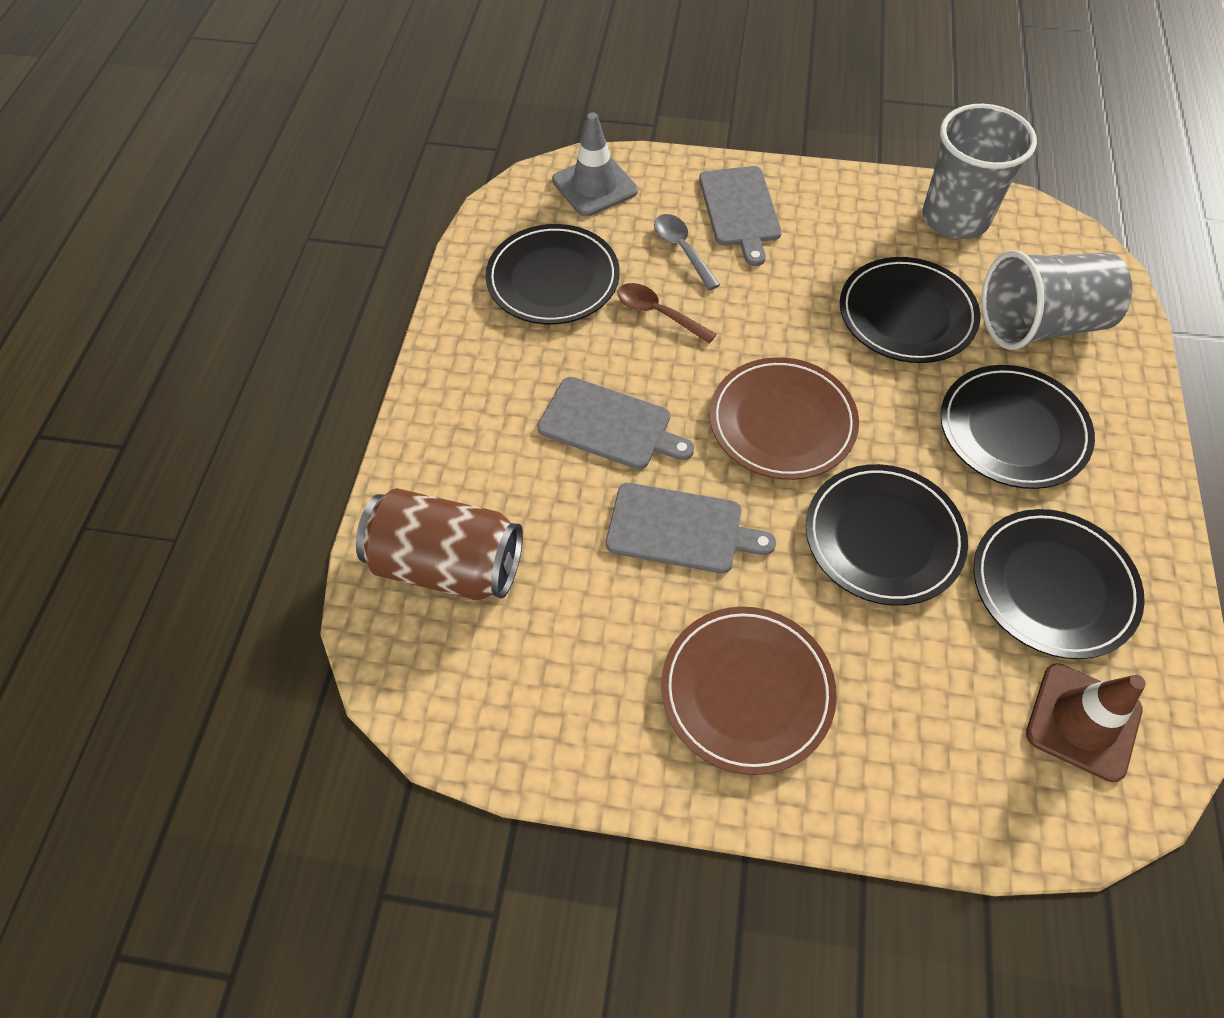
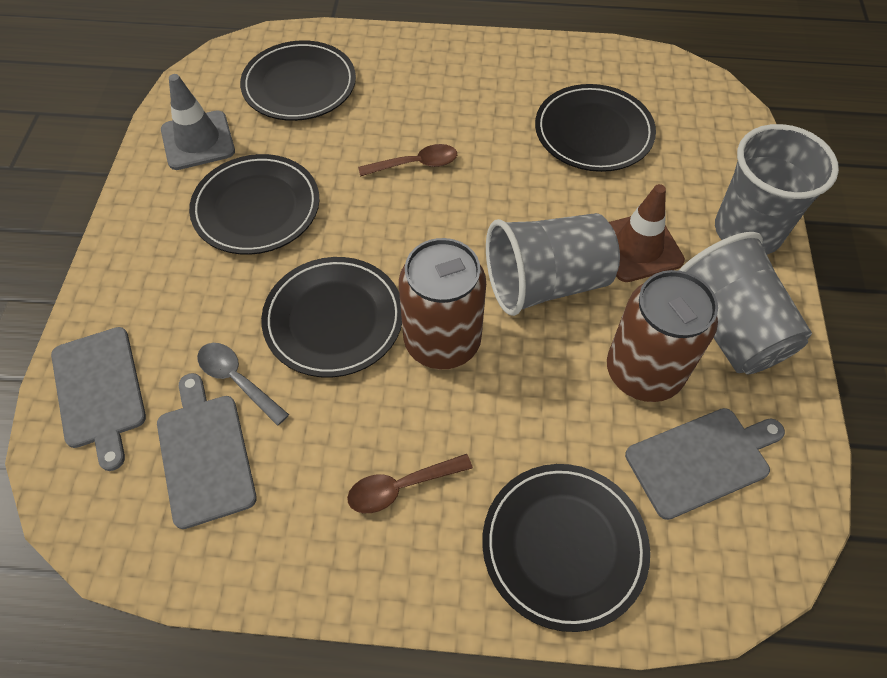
brown can: 1 -> 2
brown plate: 2 -> 0
brown spoon: 1 -> 2
grey cup: 2 -> 3

